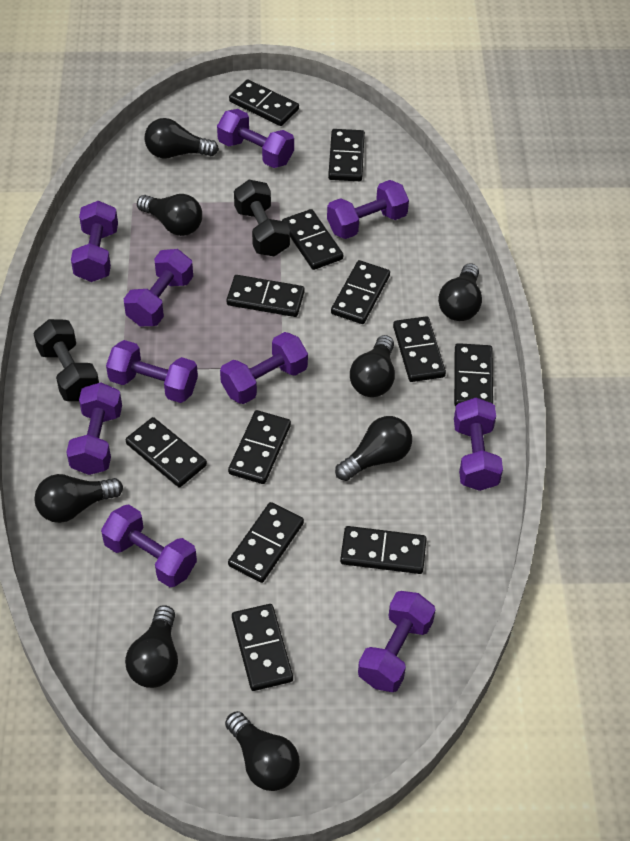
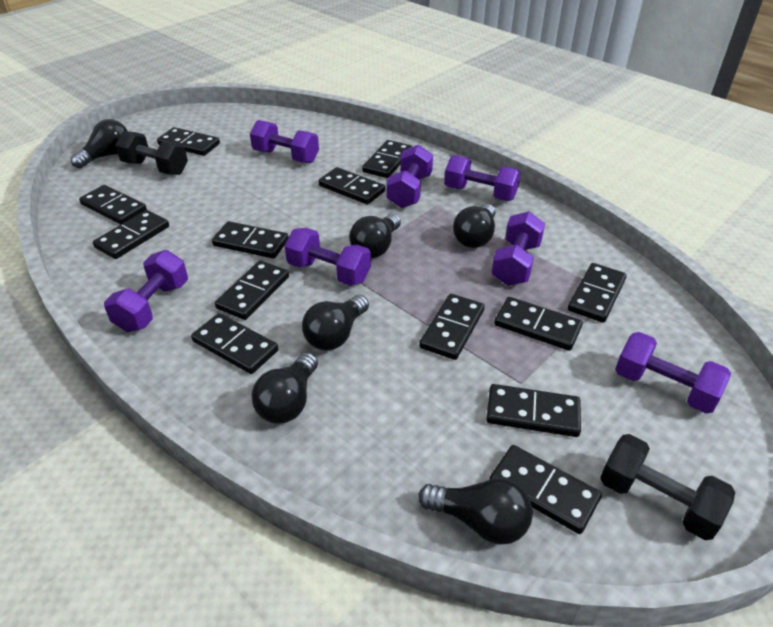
black domino: 12 -> 13
black light bulb: 8 -> 6
purple dumbbell: 10 -> 7

